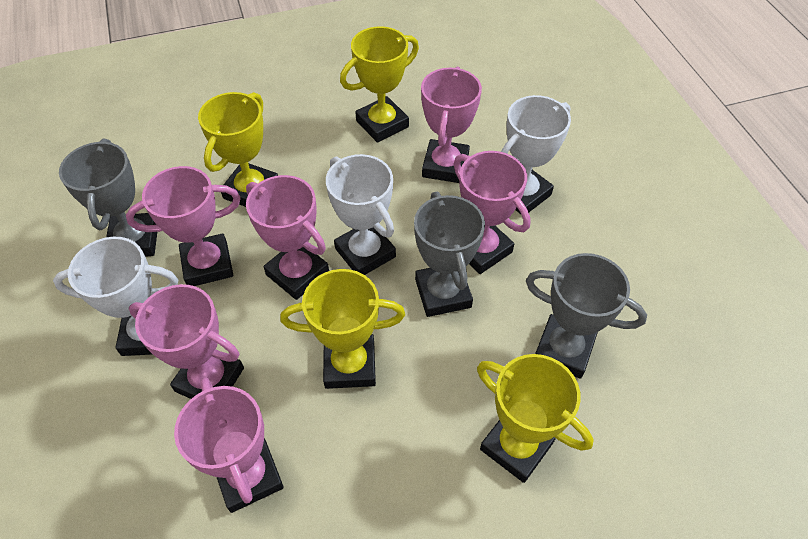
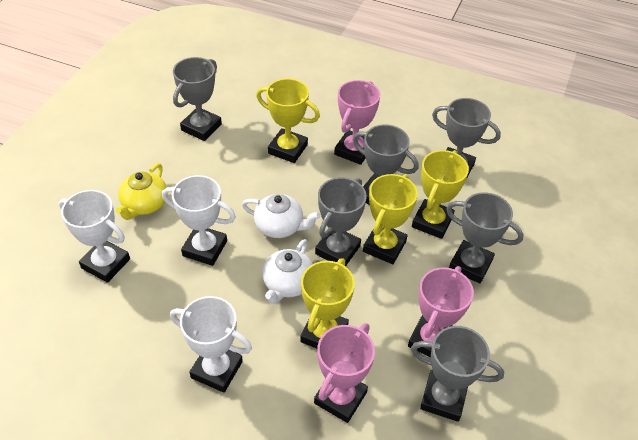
grey trophy: 3 -> 6
pink trophy: 6 -> 3
white teapot: 0 -> 2
yellow teapot: 0 -> 1

